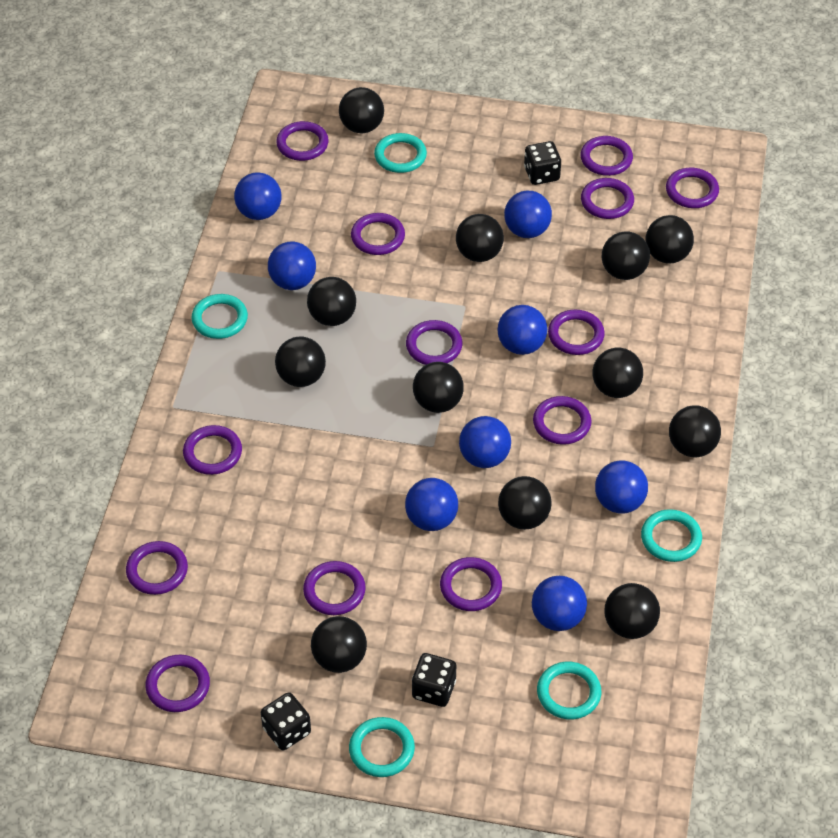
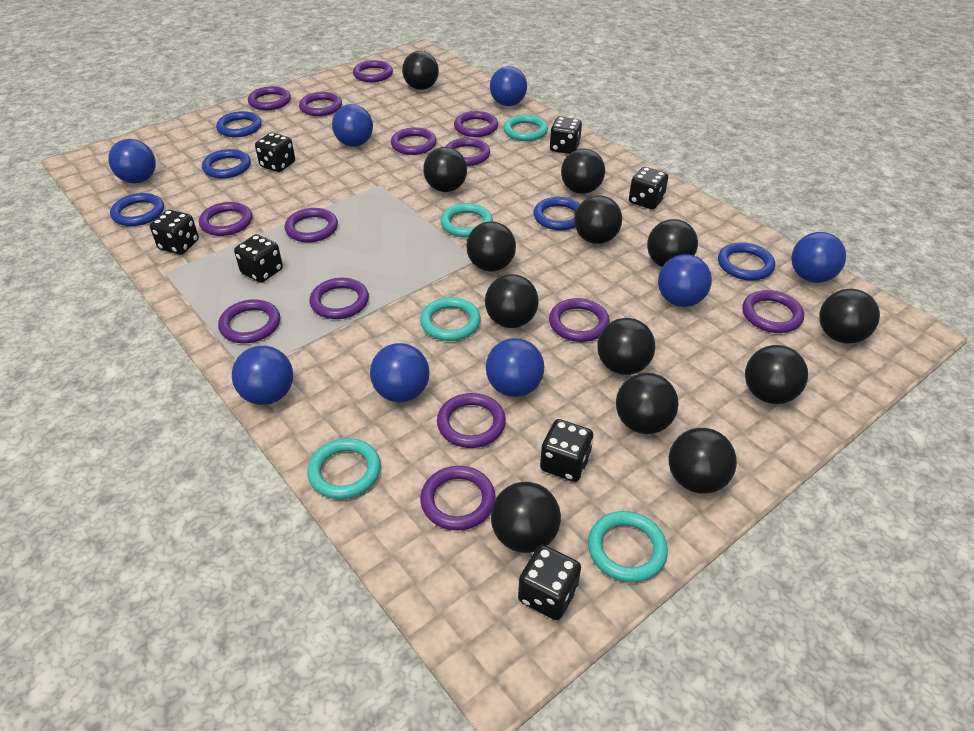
black ball: 12 -> 13
black dice: 3 -> 7
blue ring: 0 -> 5
purple ring: 13 -> 14

